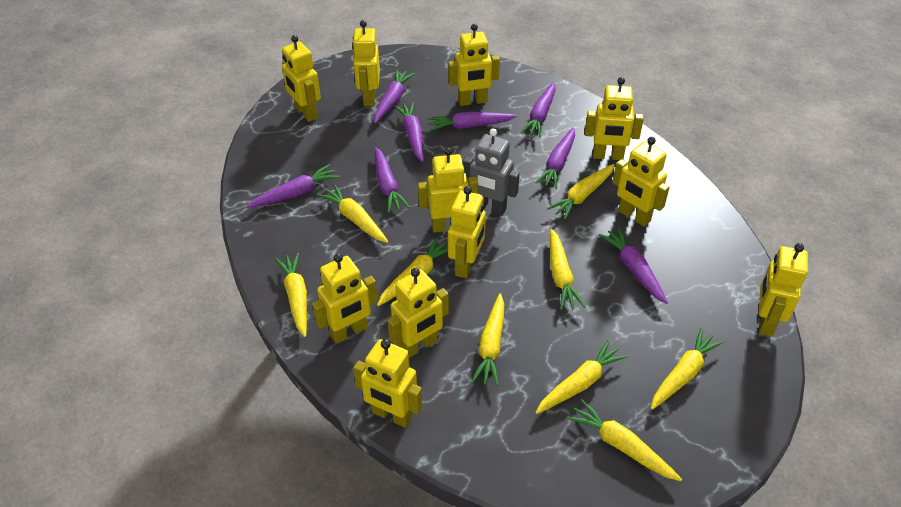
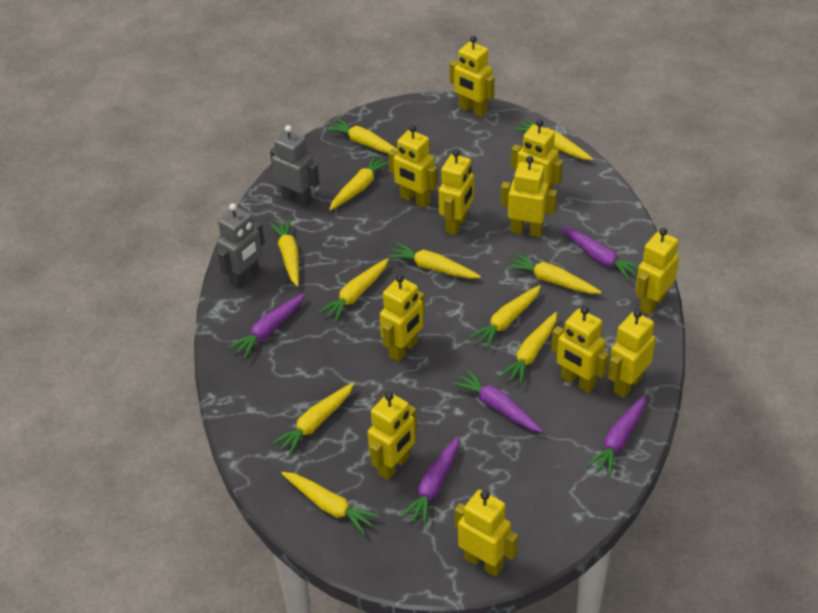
grey robot: 1 -> 2
purple carrot: 8 -> 5
yellow carrot: 9 -> 11

